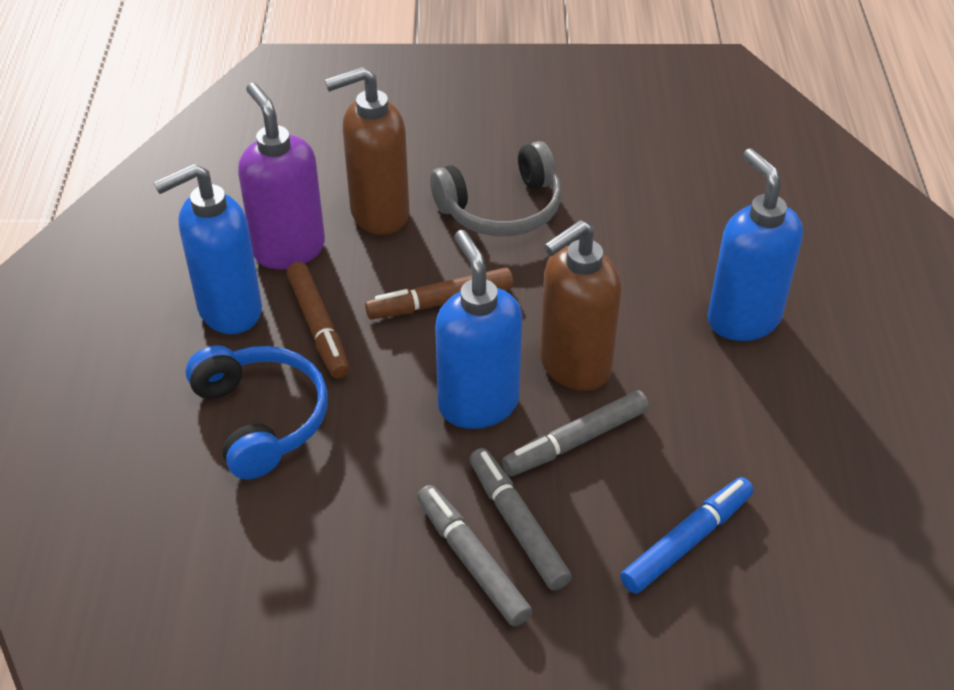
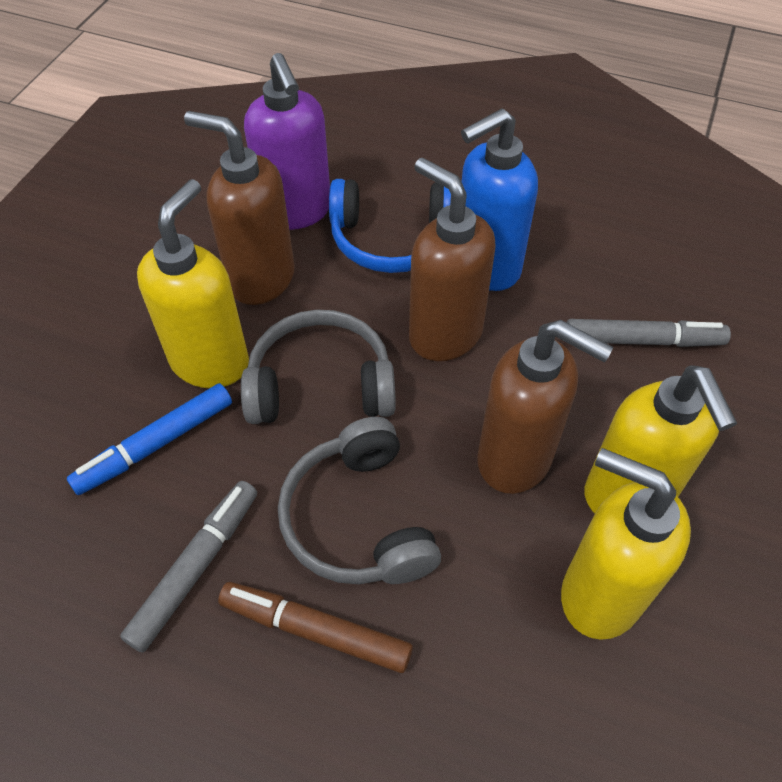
blue soap dispenser: 3 -> 1
brown marker: 2 -> 1
brown soap dispenser: 2 -> 3
grey headphones: 1 -> 2
grey marker: 3 -> 2
yellow soap dispenser: 0 -> 3

